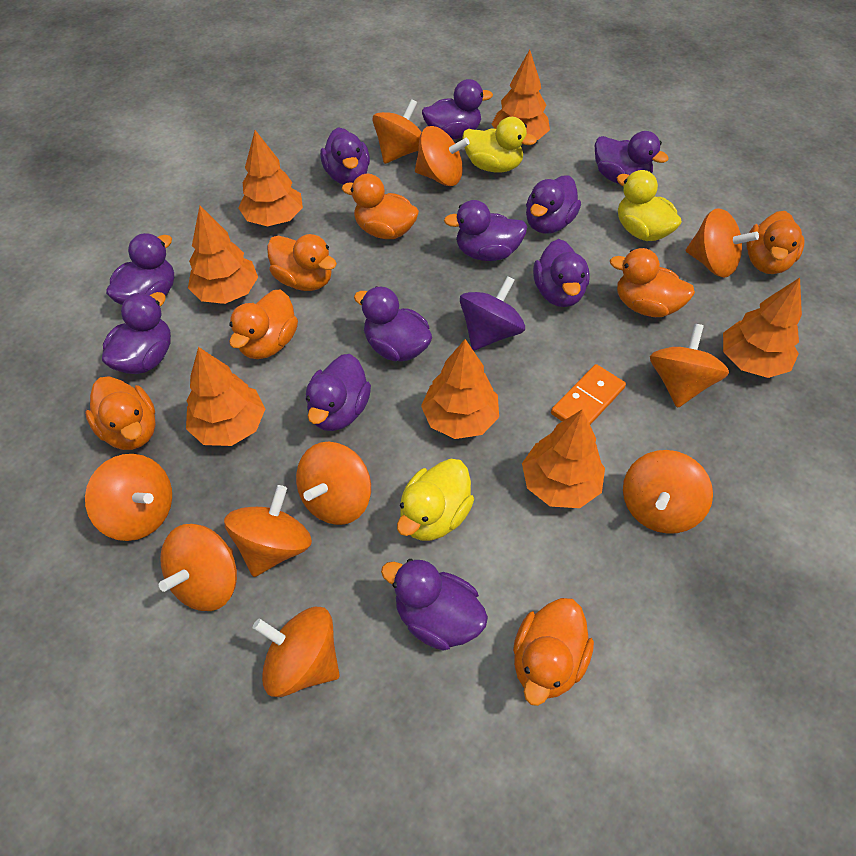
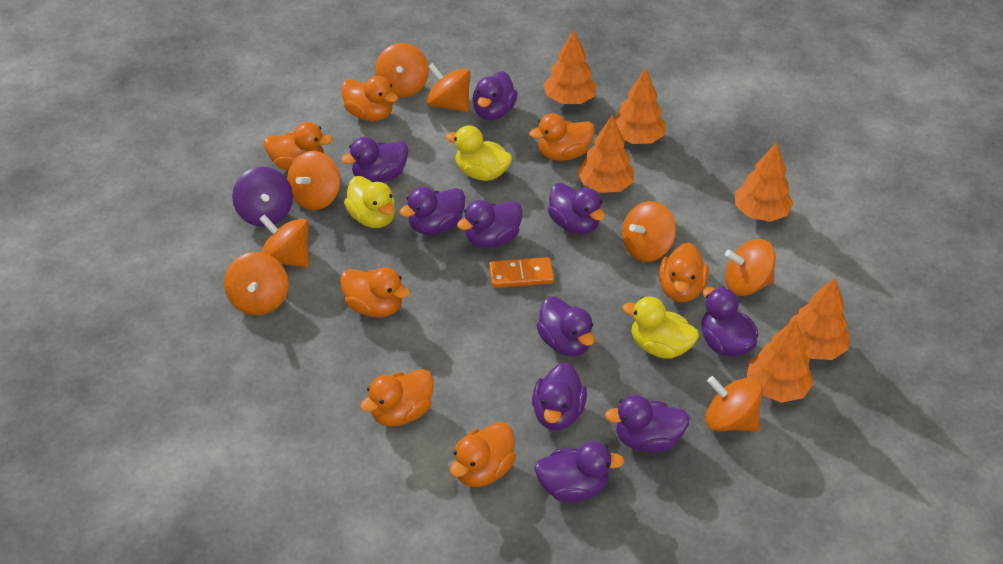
orange spinning top: 10 -> 8
orange tree: 7 -> 6
purple duck: 11 -> 10

